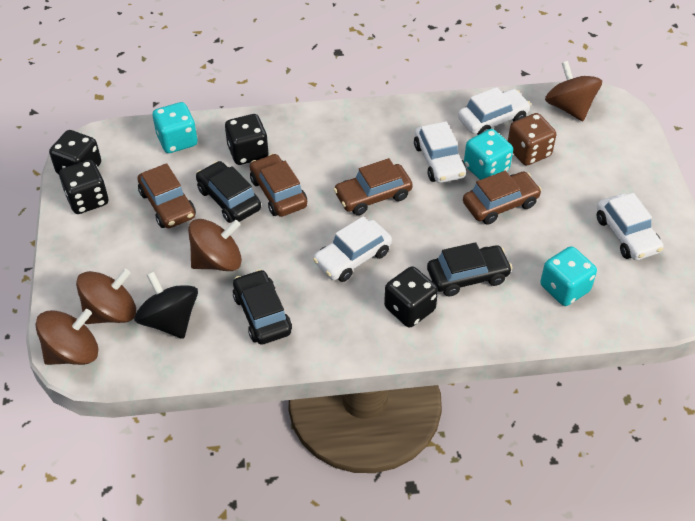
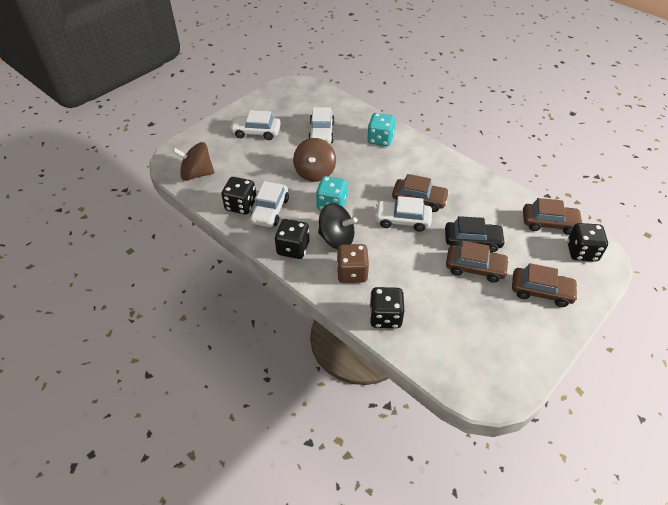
black car: 3 -> 1
brown spinning top: 4 -> 2
turquoise dice: 3 -> 2

